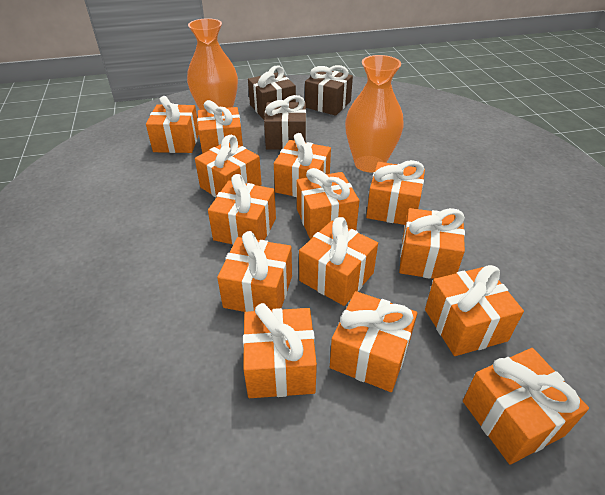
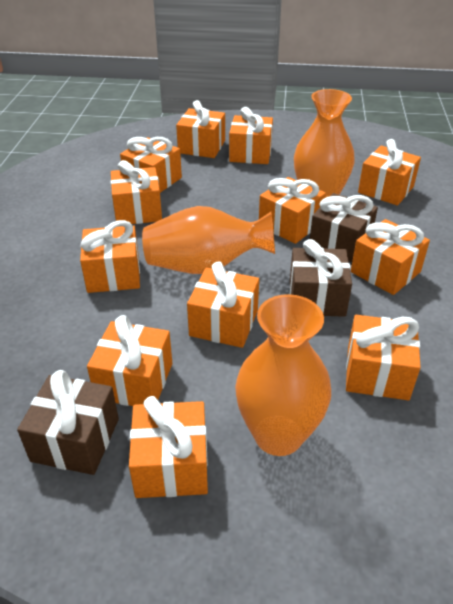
orange gift: 14 -> 12
orange vase: 2 -> 3

